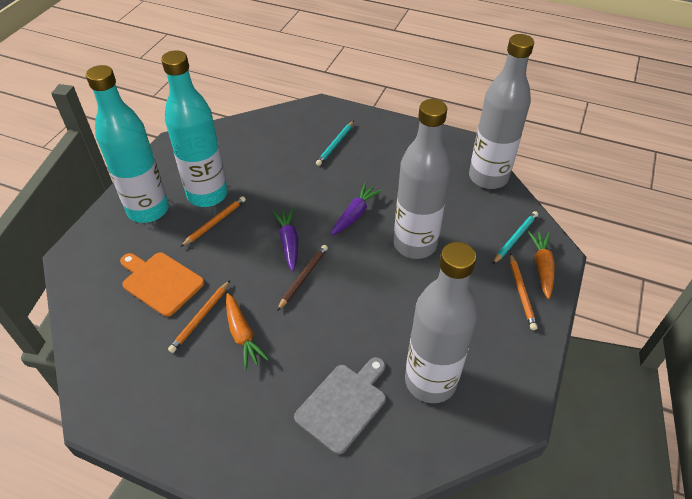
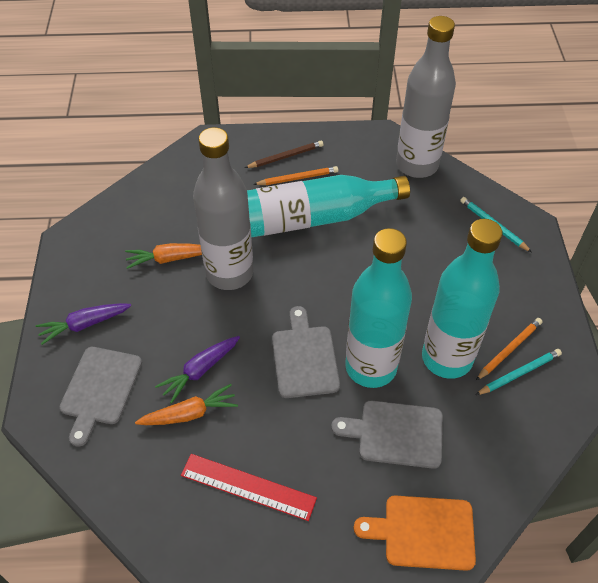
grey bottle: 3 -> 2
grey cutting board: 1 -> 3
orange pencil: 3 -> 2
red ruler: 0 -> 1
turquoise bottle: 2 -> 3

